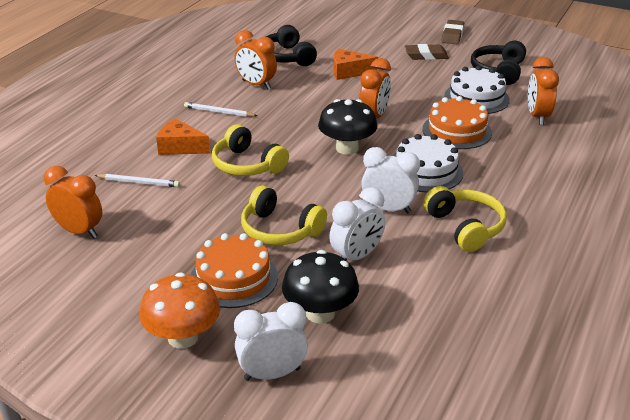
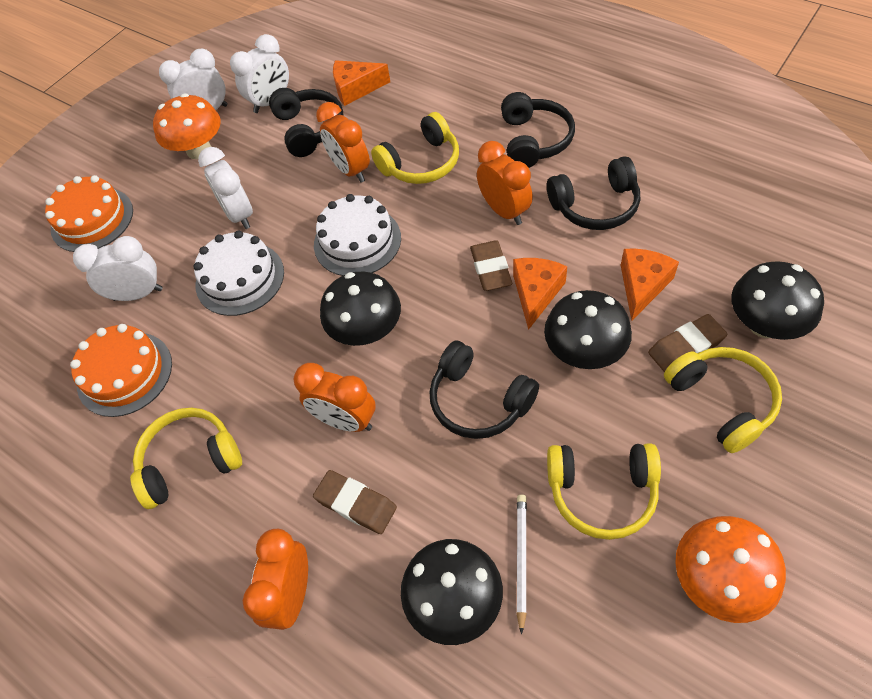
black headphones: 2 -> 4
black mushroom: 2 -> 4
brown eraser: 2 -> 3
orange cheese: 2 -> 3
orange mushroom: 1 -> 2
white clock: 3 -> 4
white pencil: 2 -> 1
yellow headphones: 3 -> 4

